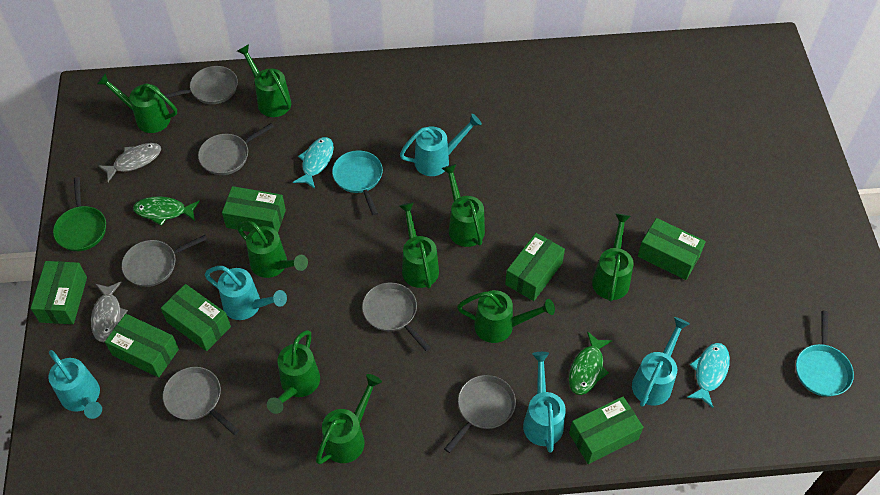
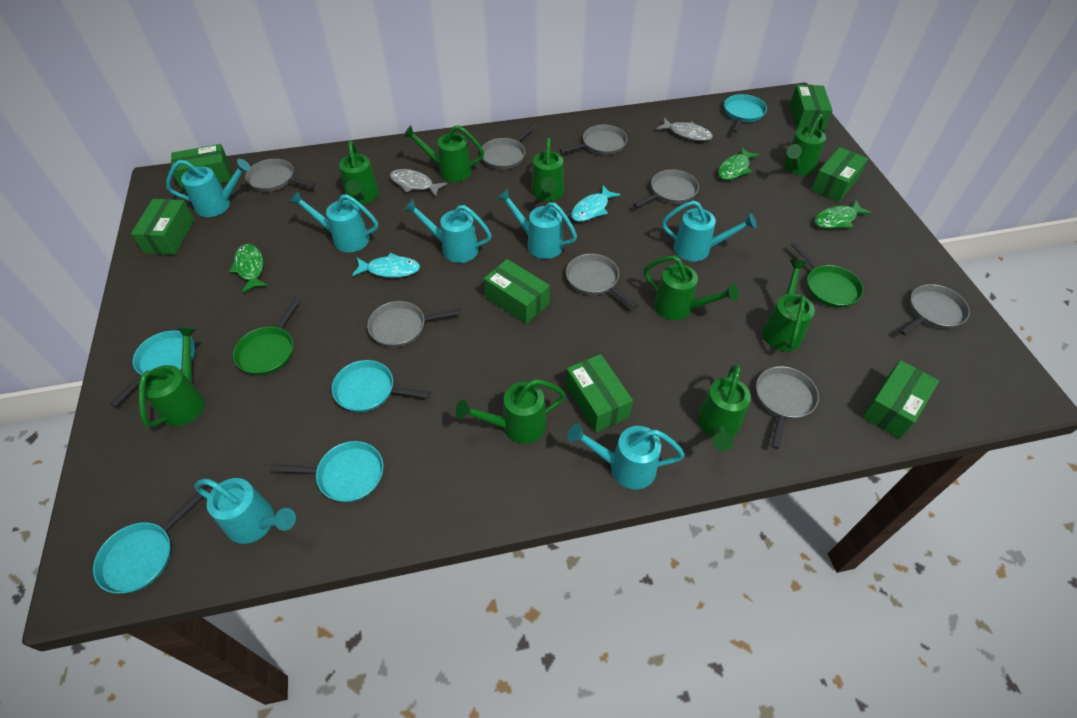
green fish: 2 -> 3
green pan: 1 -> 2
grey pan: 6 -> 8
turquoise pan: 2 -> 5
turquoise watering can: 5 -> 7

